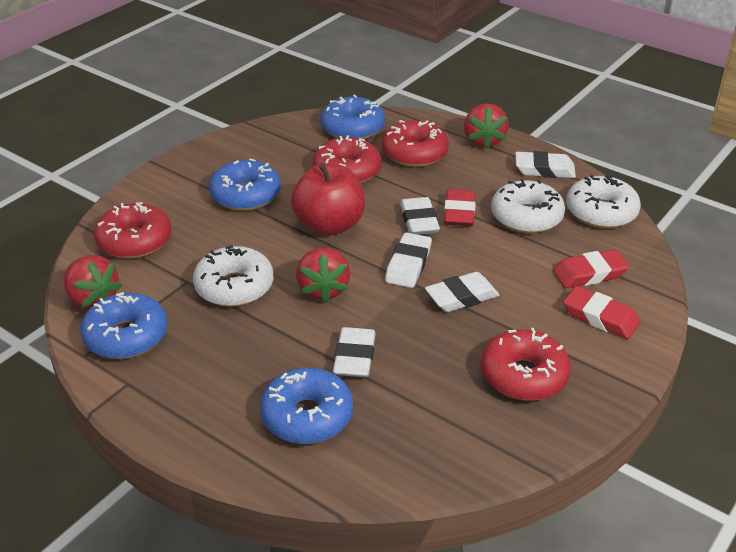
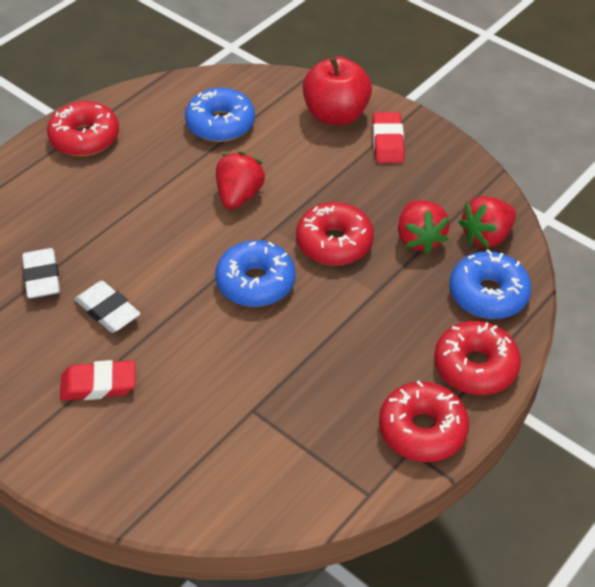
blue donut: 4 -> 3
red eraser: 3 -> 2
white donut: 3 -> 0
white eraser: 5 -> 2

